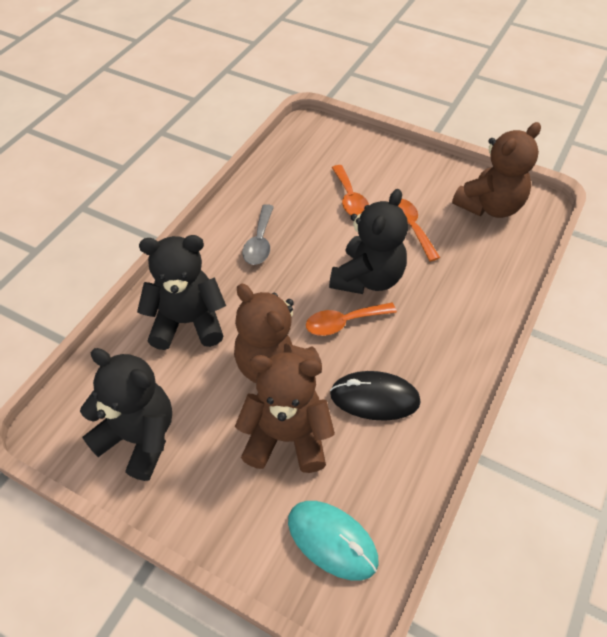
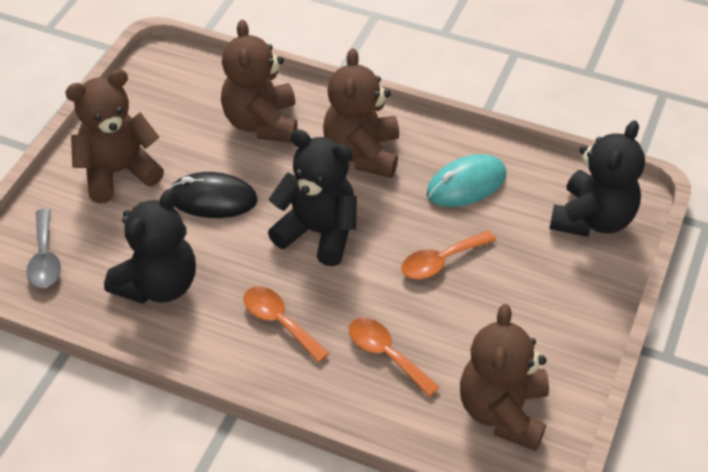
brown teddy bear: 3 -> 4

